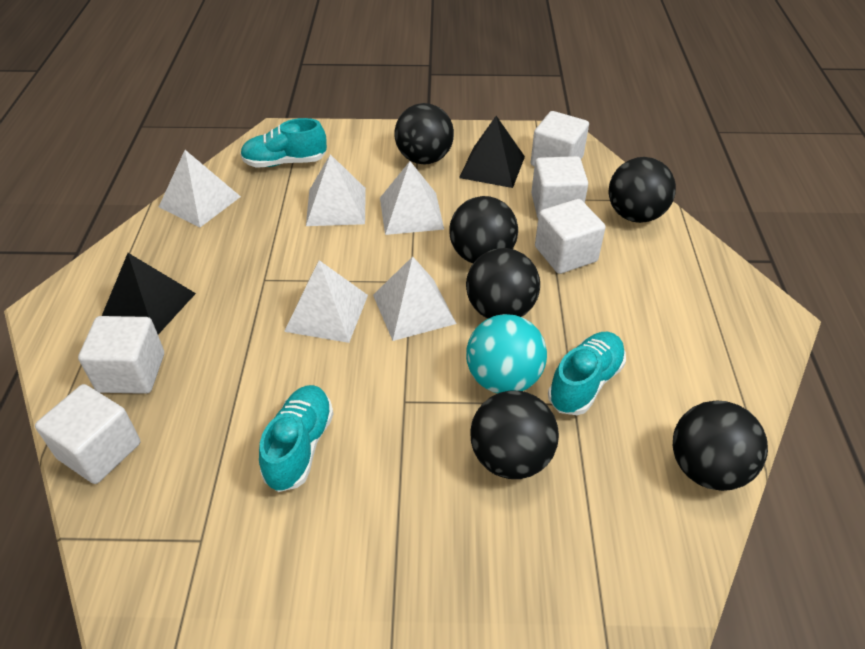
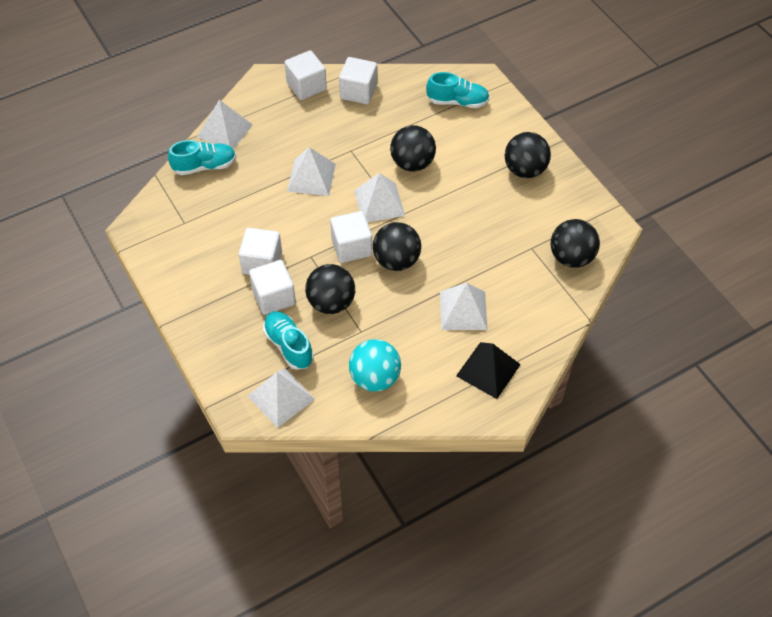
black ball: 6 -> 5
black pyramid: 2 -> 1

